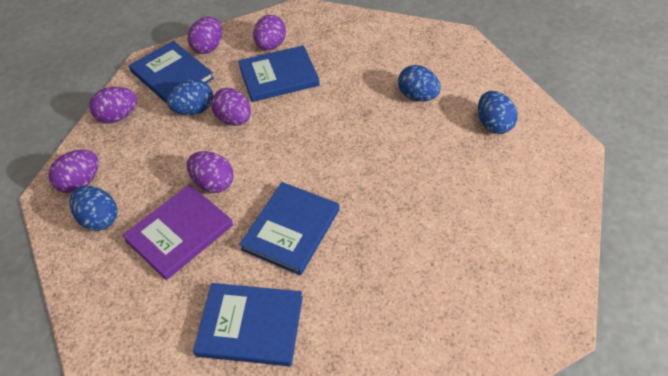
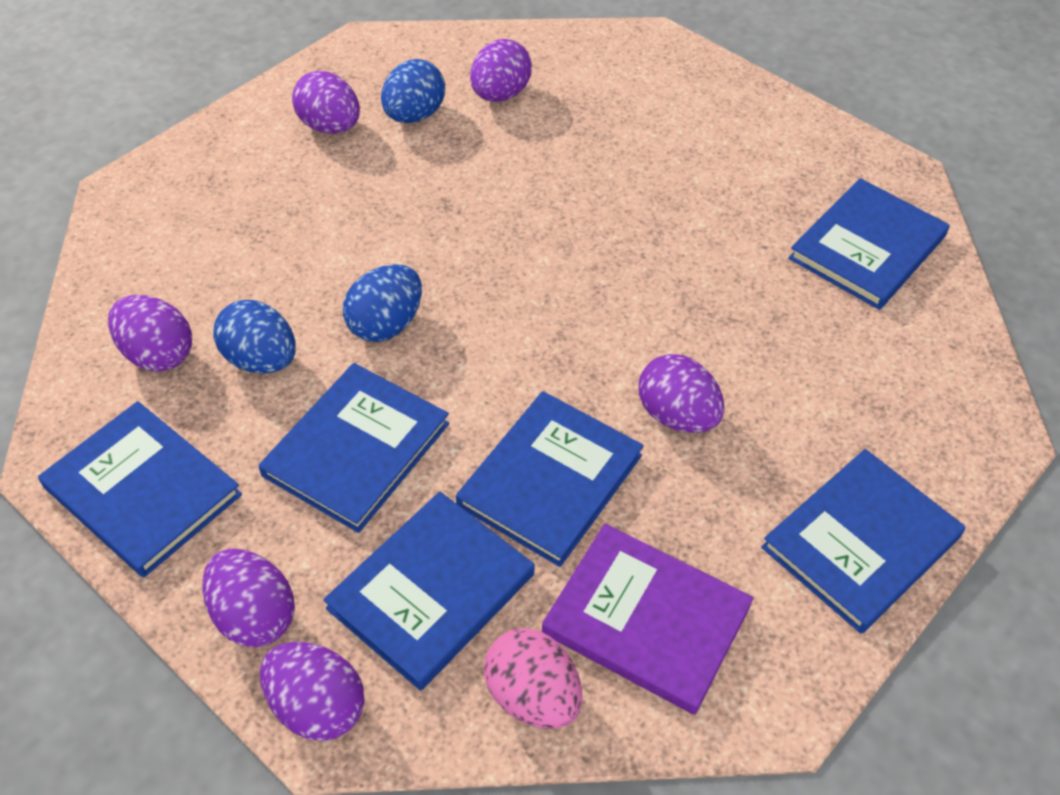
blue book: 4 -> 6
blue egg: 4 -> 3
pink egg: 0 -> 1

